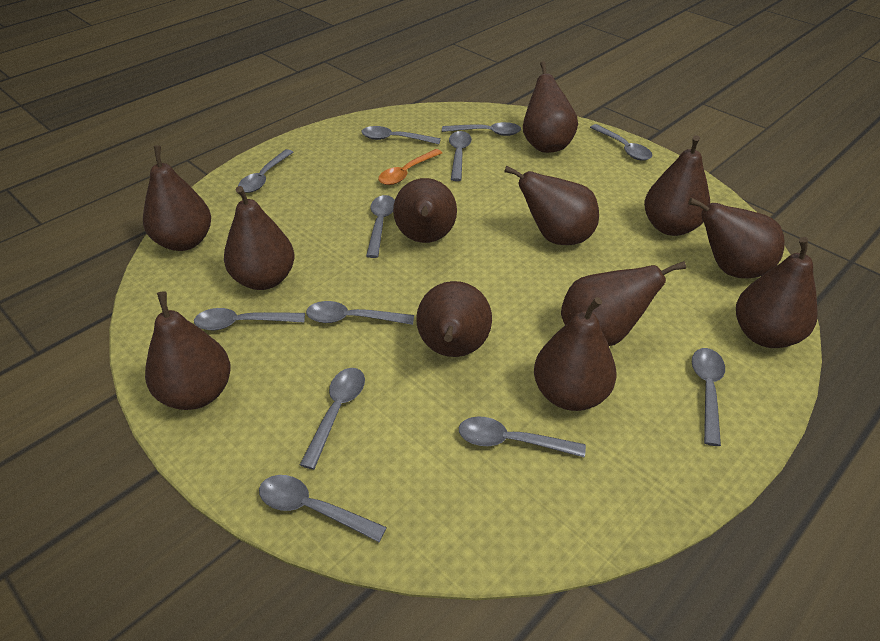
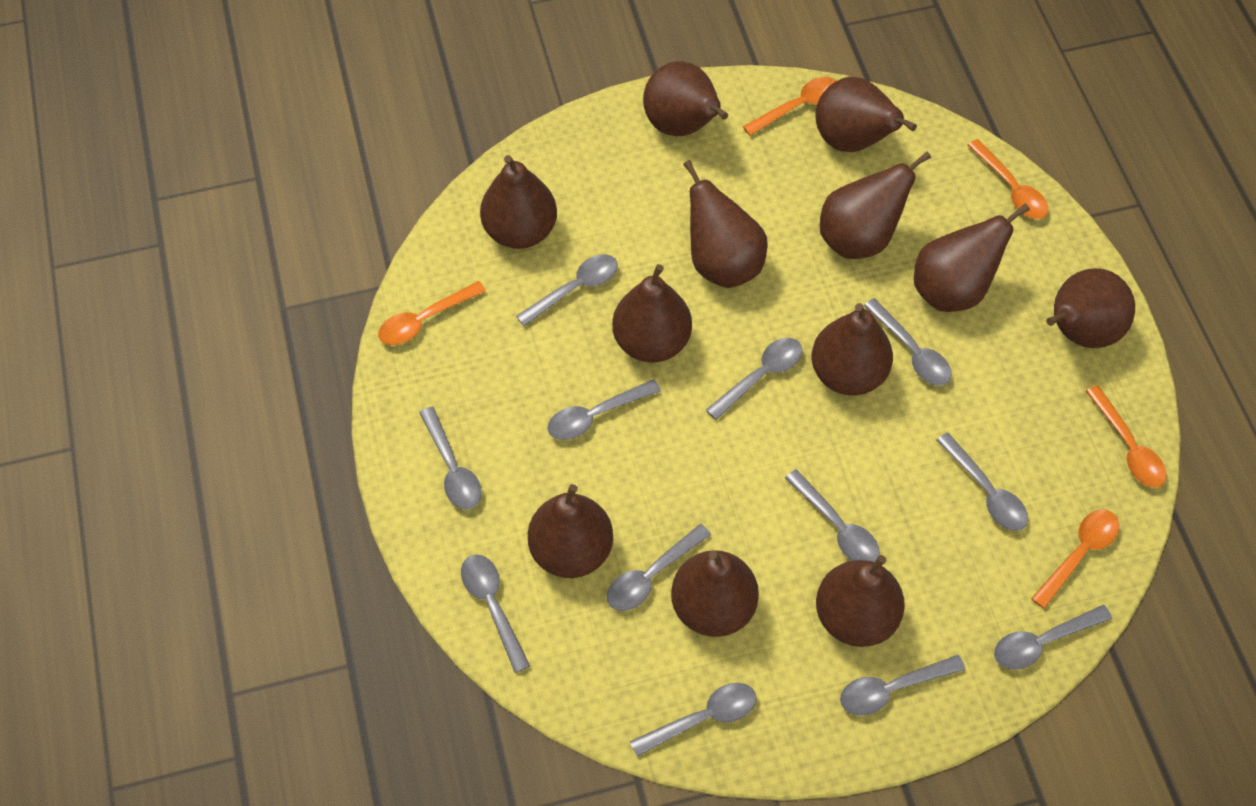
orange spoon: 1 -> 5

